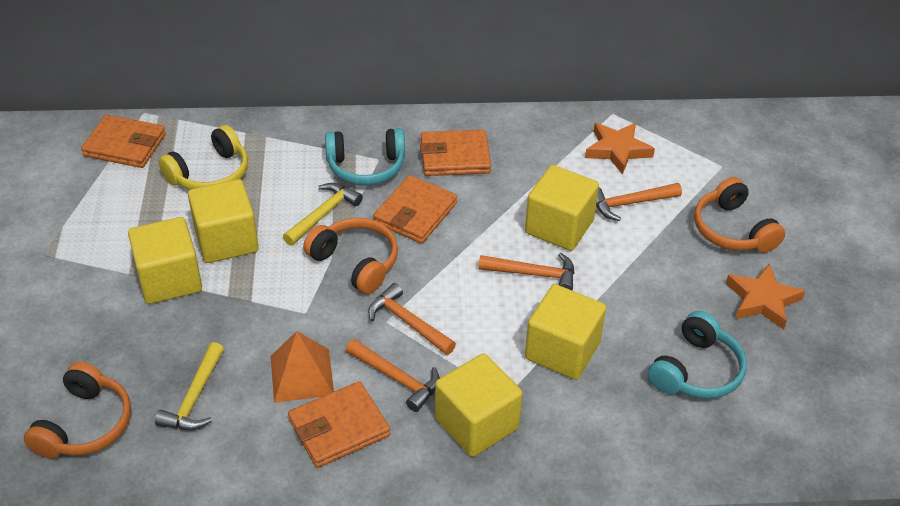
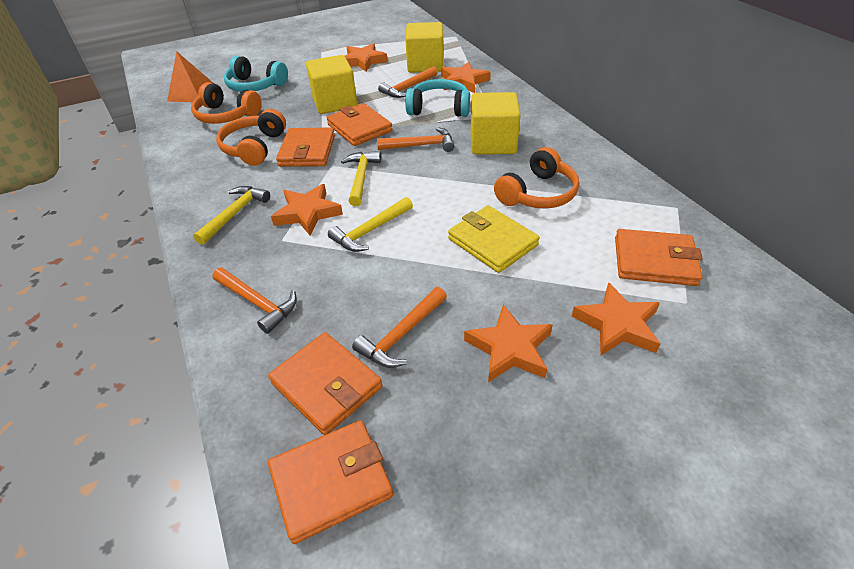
orange star: 2 -> 5
orange wallet: 4 -> 5
yellow cube: 5 -> 3
yellow hammer: 2 -> 3
yellow headphones: 1 -> 0
yellow wallet: 0 -> 1

